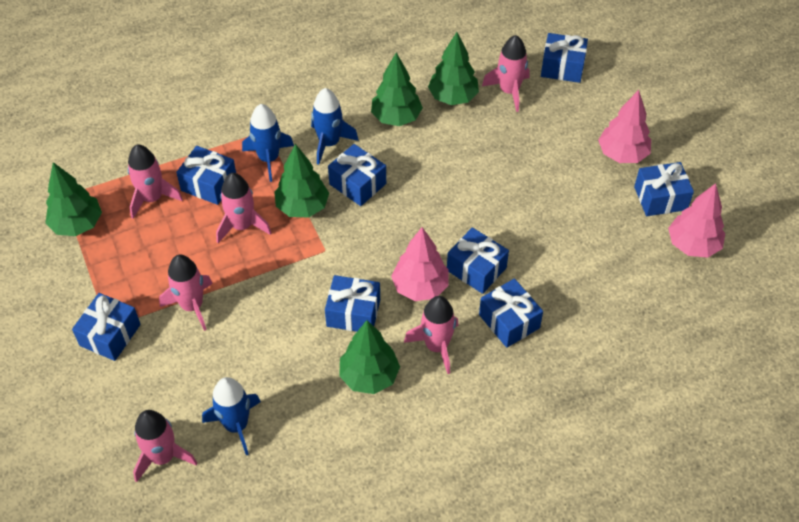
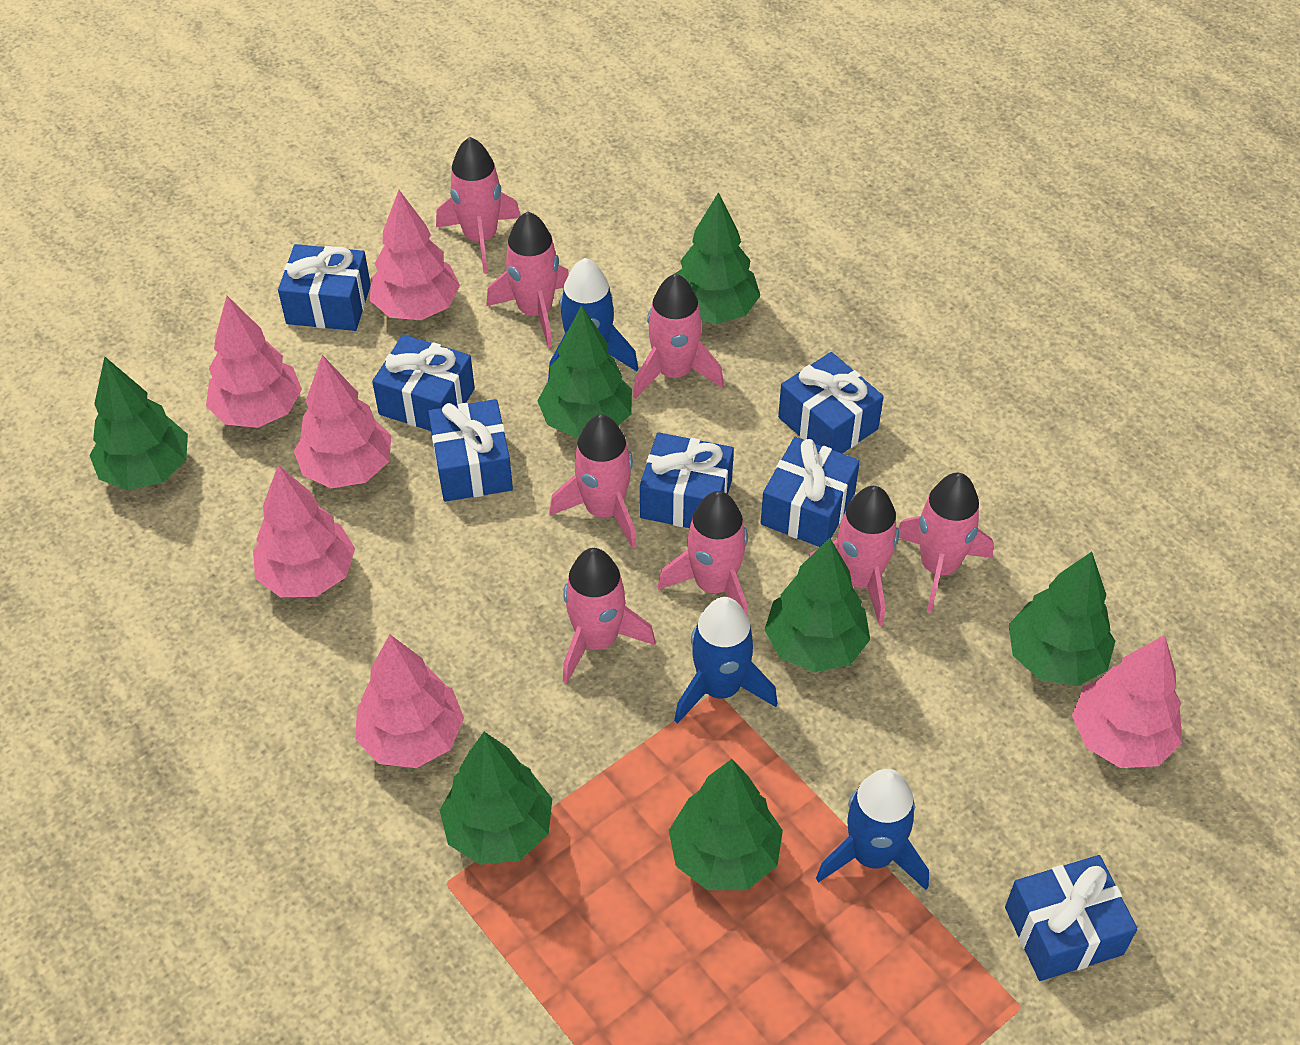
blue gift: 8 -> 7
green tree: 5 -> 7
pink rocket: 6 -> 8
pink tree: 3 -> 6

